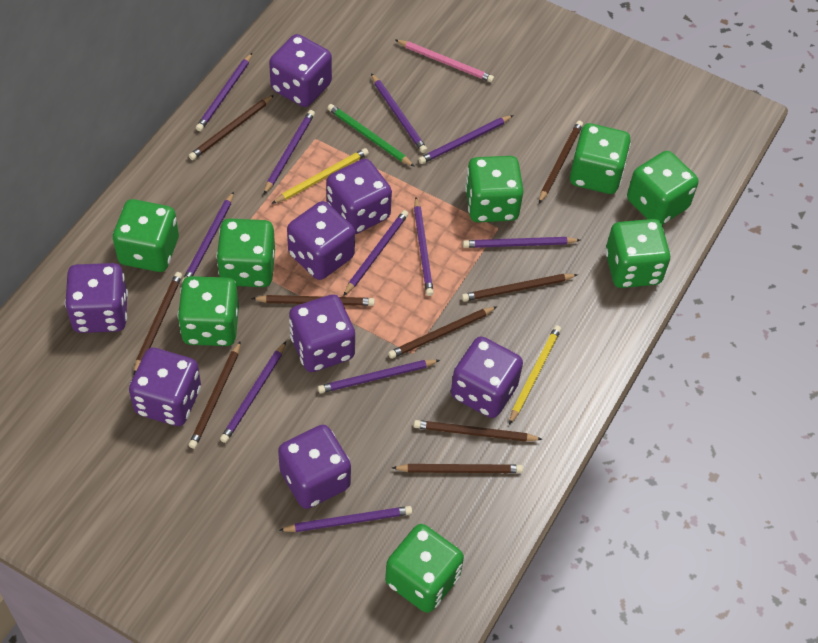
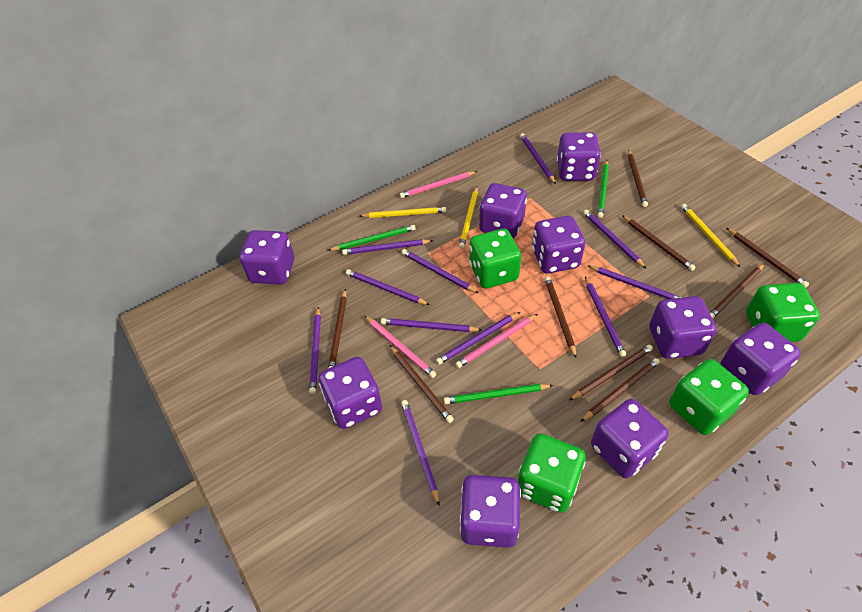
green dice: 8 -> 4
green pencil: 1 -> 3
pink pencil: 1 -> 3
purple dice: 8 -> 9
yellow pencil: 2 -> 3

